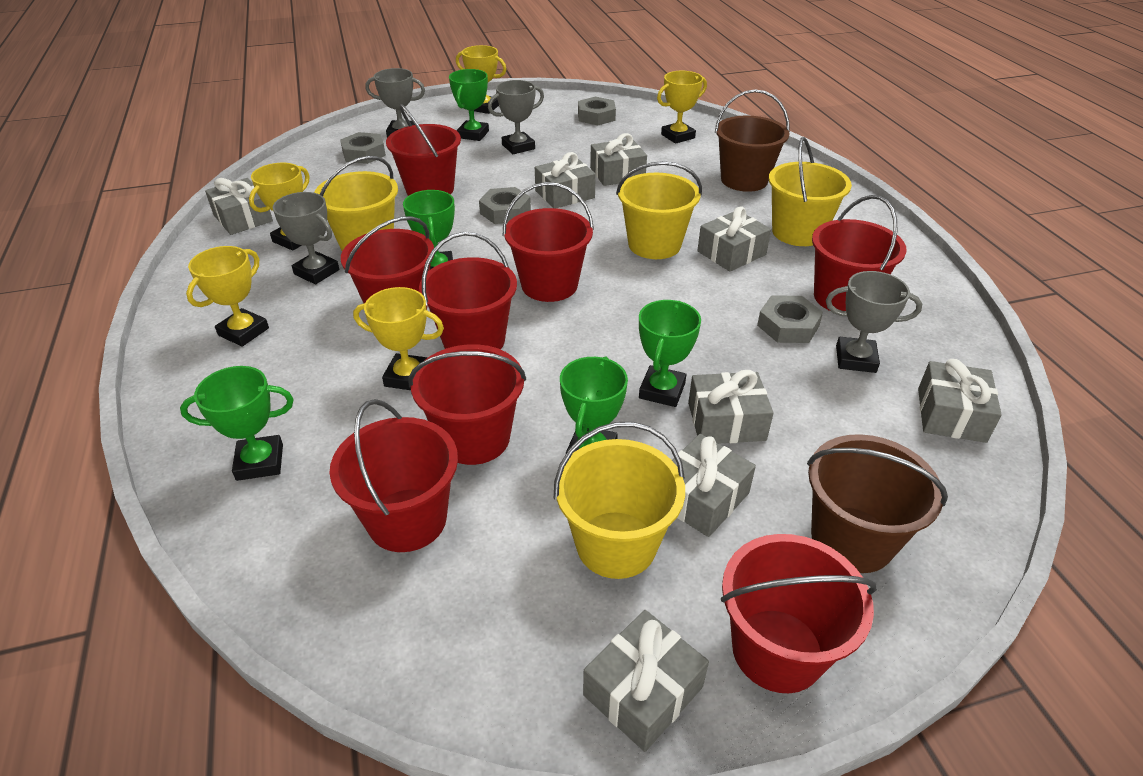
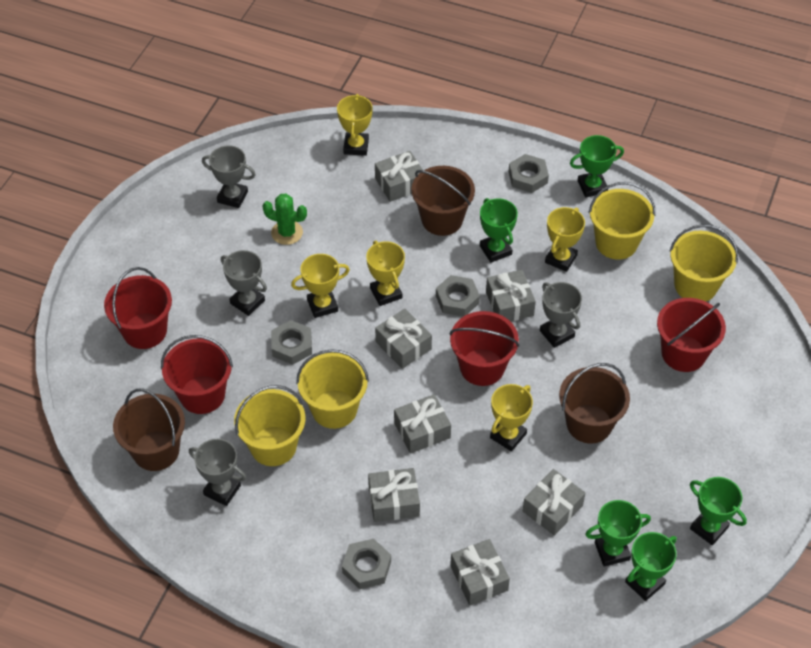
brown bucket: 2 -> 3
green cactus: 0 -> 1
grey gift: 8 -> 7
red bucket: 8 -> 4

